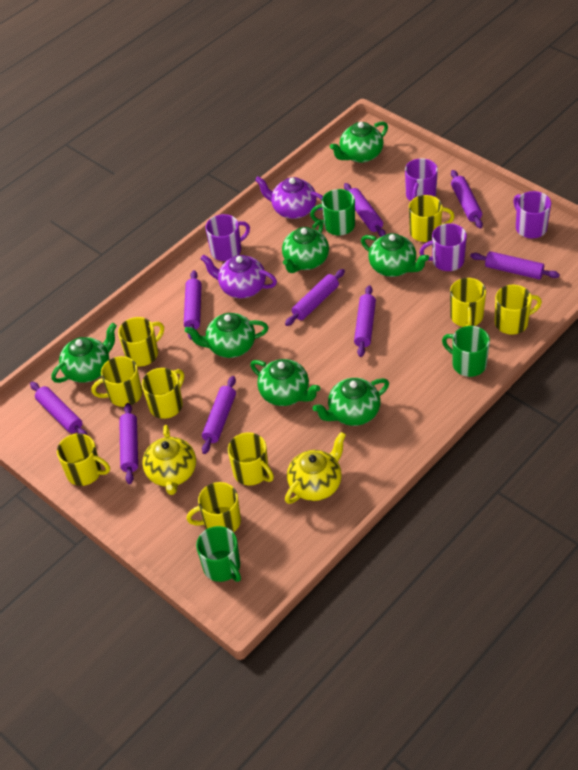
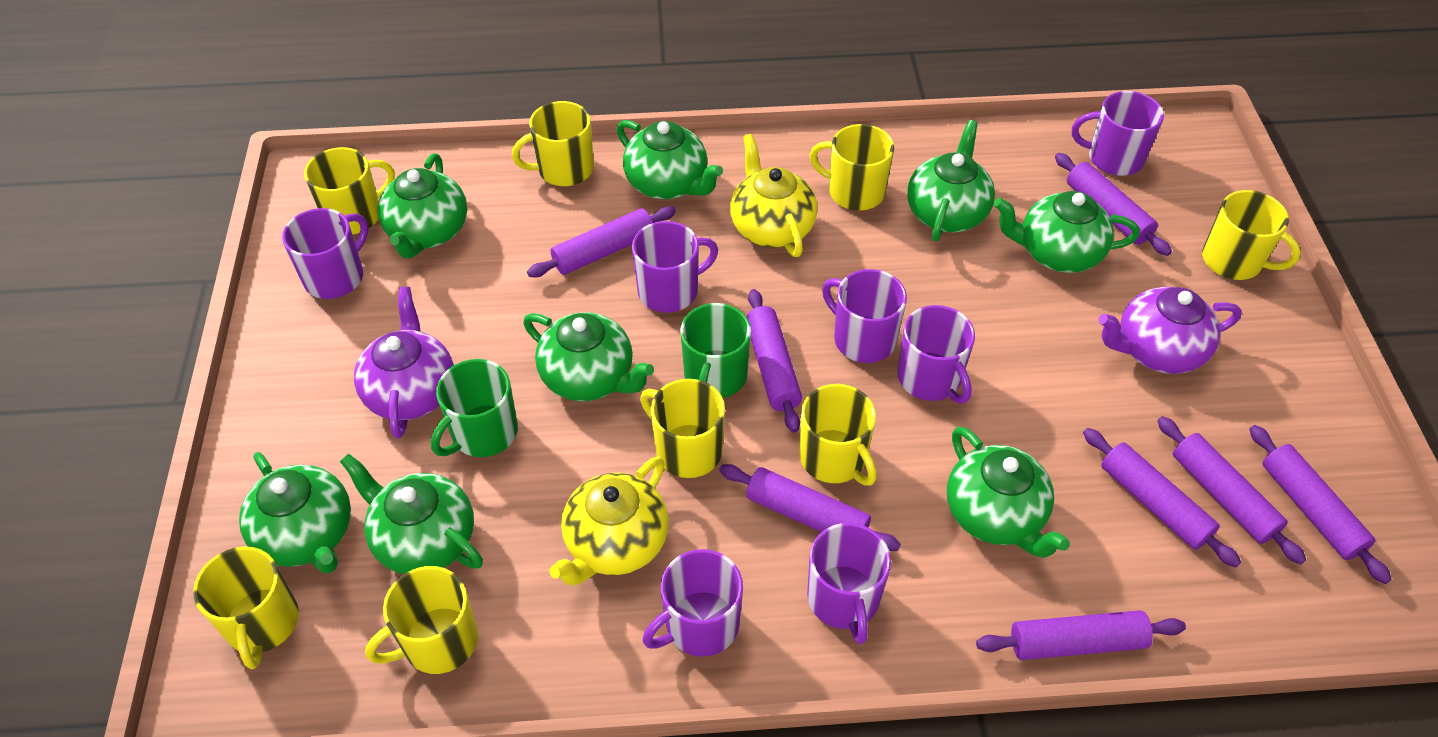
green mug: 3 -> 2
green teapot: 7 -> 8
purple mug: 4 -> 7
purple rolling pin: 9 -> 8
yellow mug: 9 -> 8

